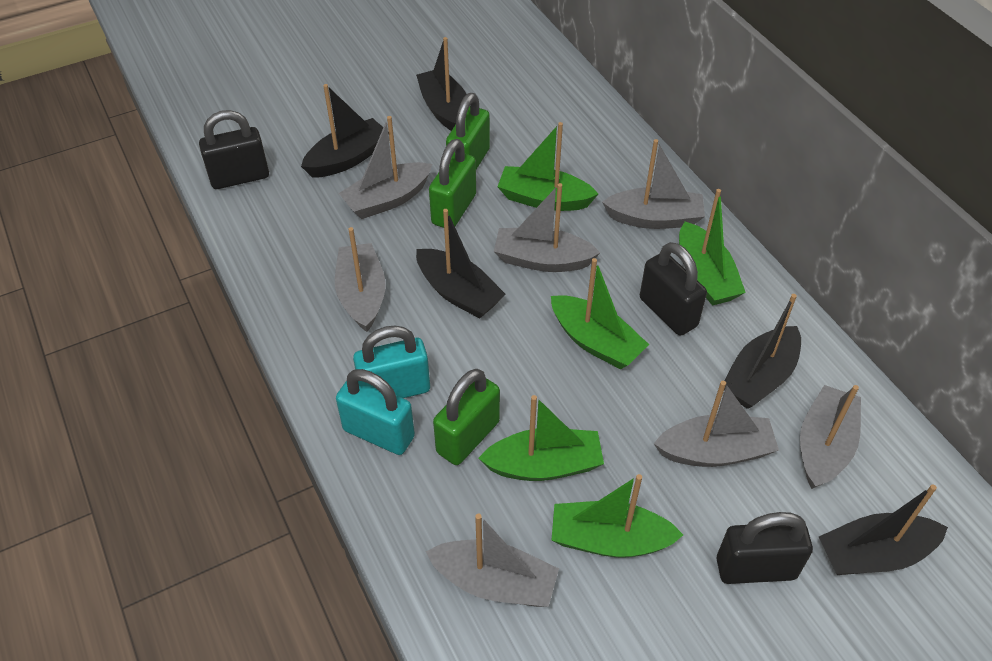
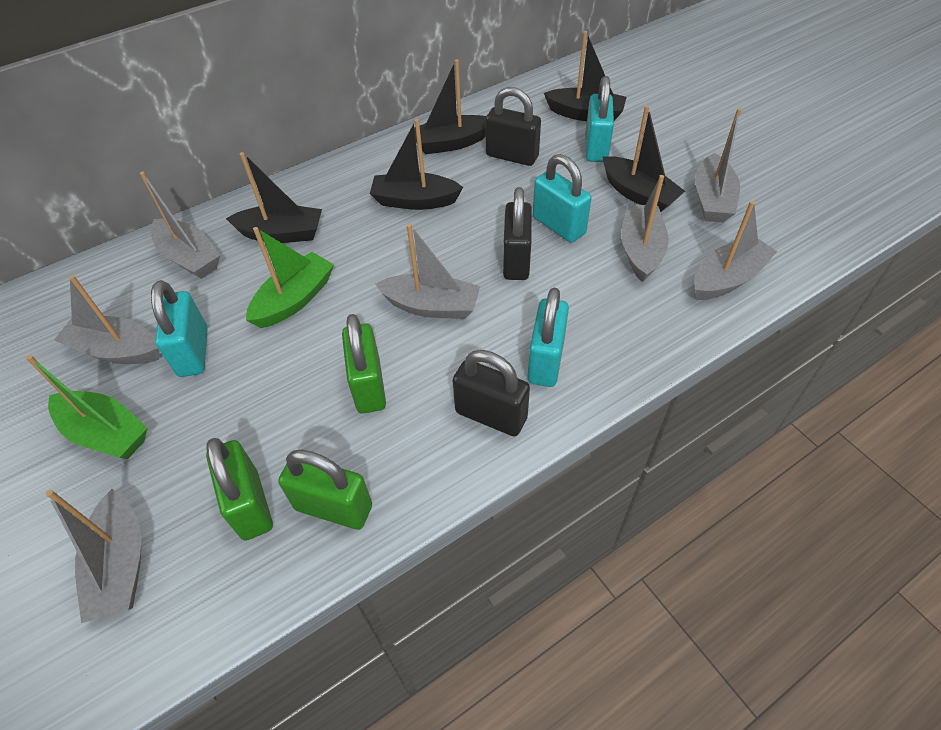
green boat: 5 -> 2
turquoise padlock: 2 -> 4

